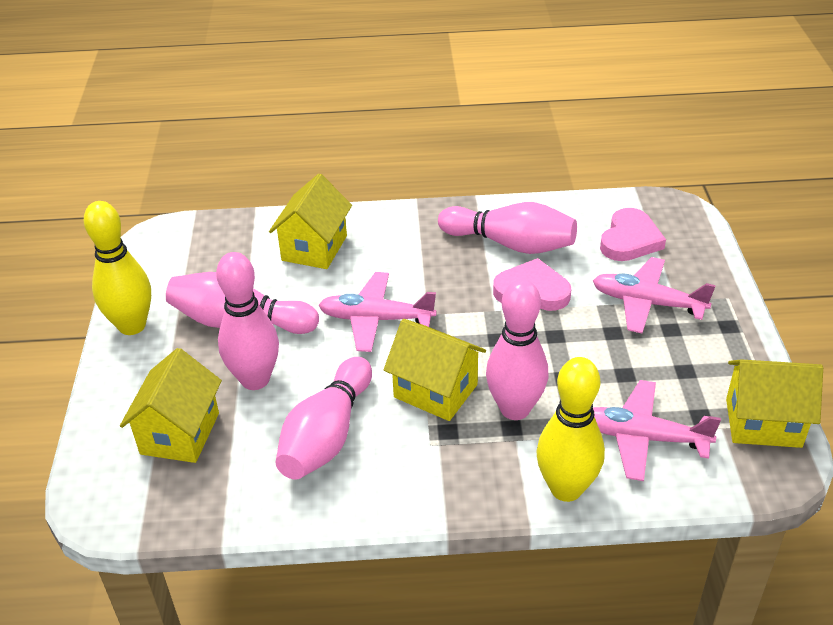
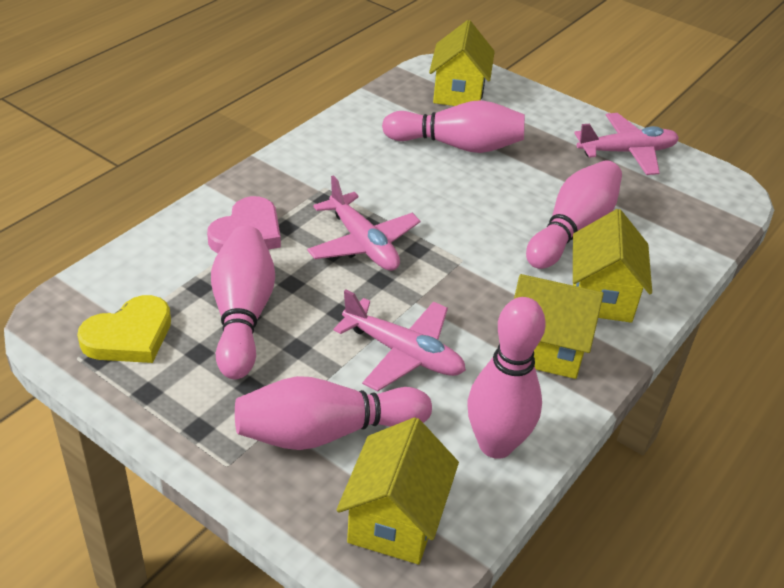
pink heart: 2 -> 1
yellow bowling pin: 2 -> 0
yellow heart: 0 -> 1

